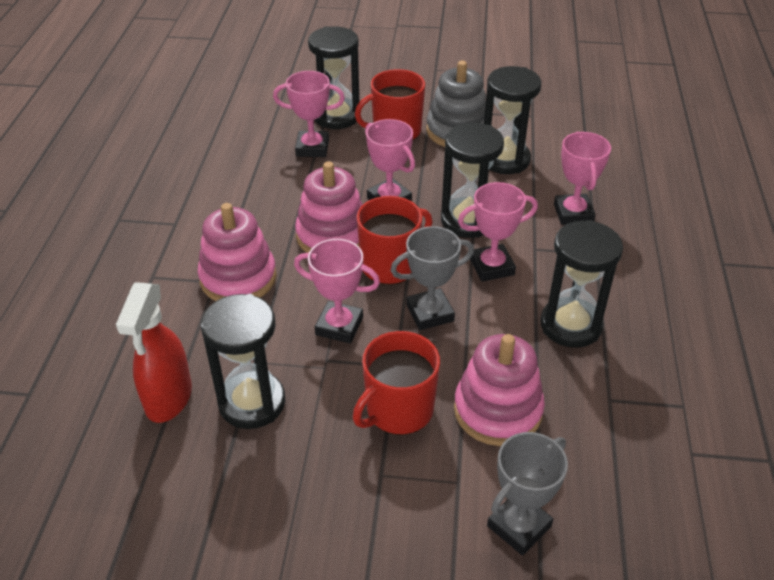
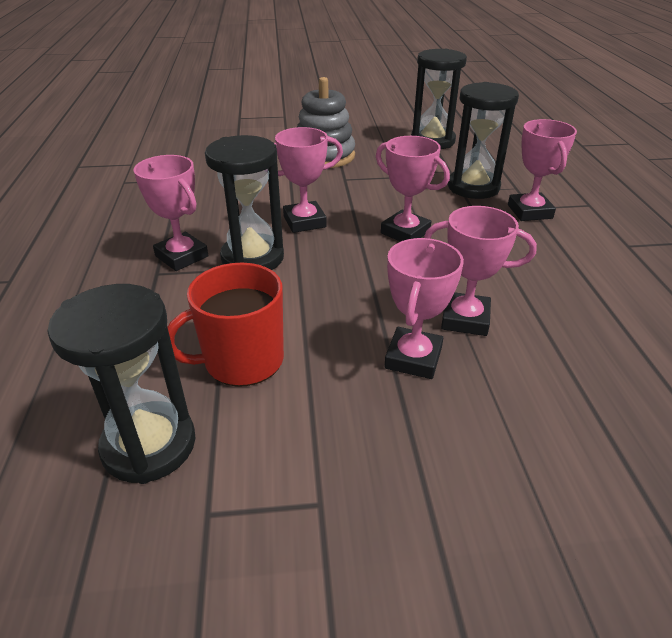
black hourglass: 5 -> 4
grey trophy: 2 -> 0
pink stacking toy: 3 -> 0
pink trophy: 5 -> 6
red mug: 3 -> 1
red spray bottle: 1 -> 0

